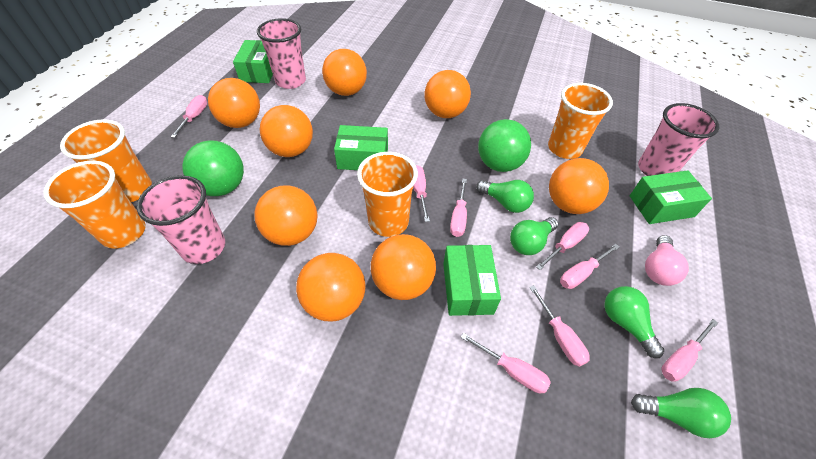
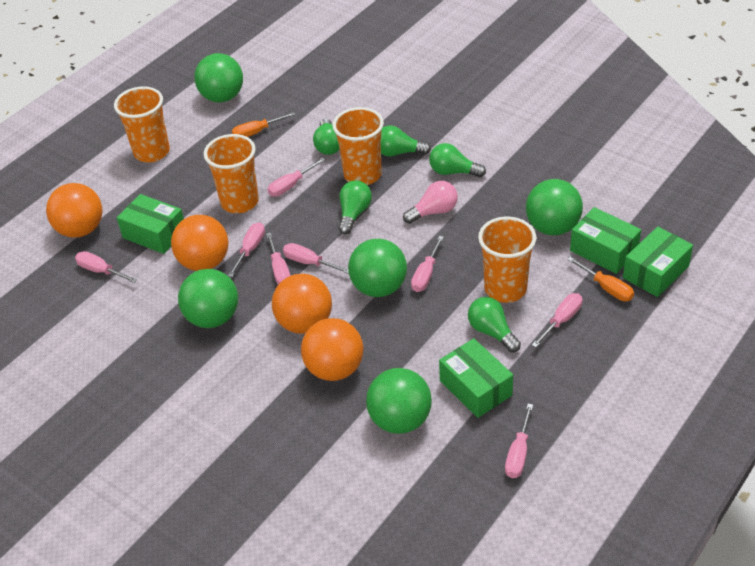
green ball: 2 -> 5
green light bulb: 4 -> 5
orange ball: 8 -> 4
orange screwdriver: 0 -> 2
pink cup: 3 -> 0

